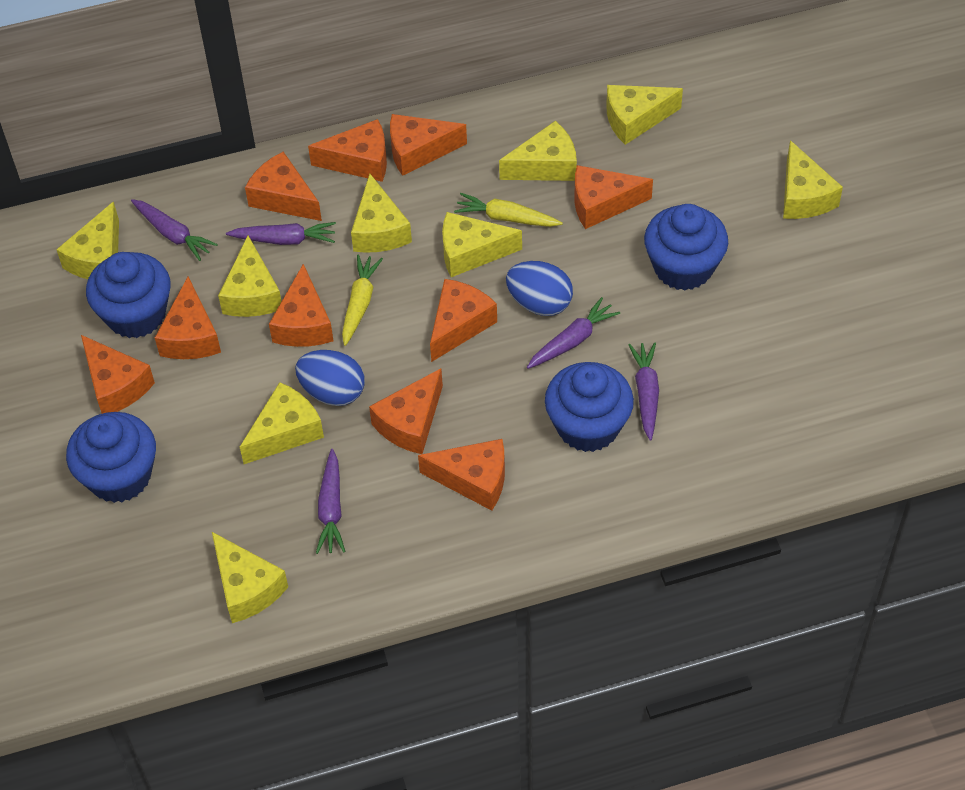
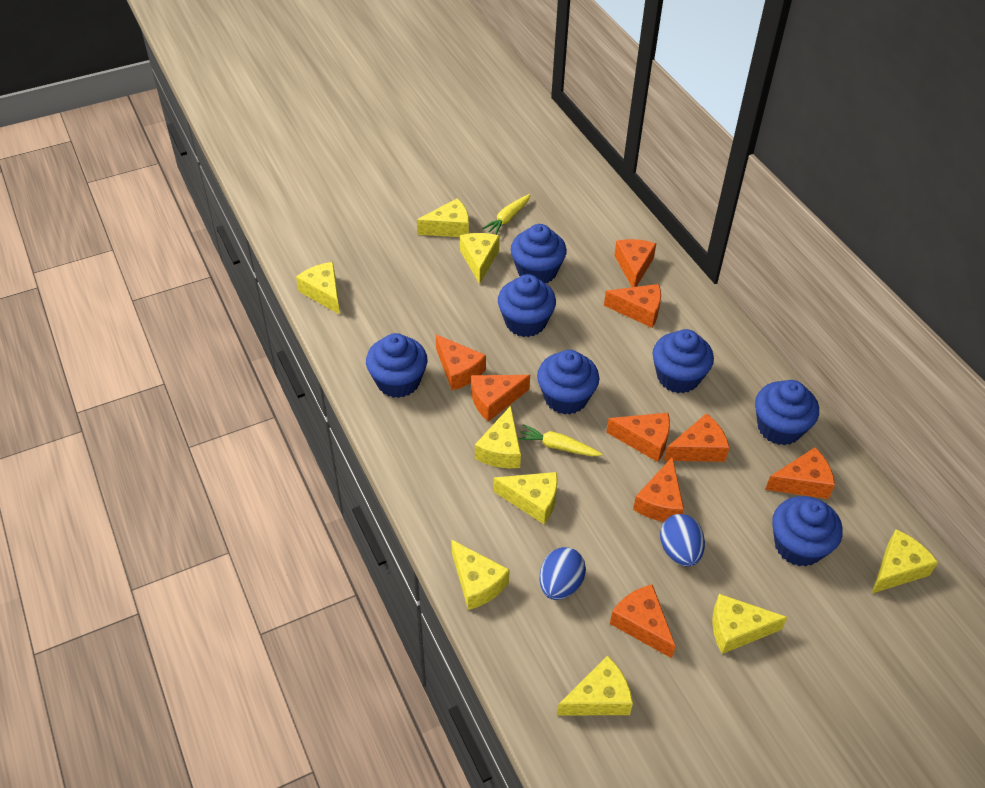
blue cupcake: 4 -> 7
orange cheese: 10 -> 9
purple carrot: 5 -> 0

